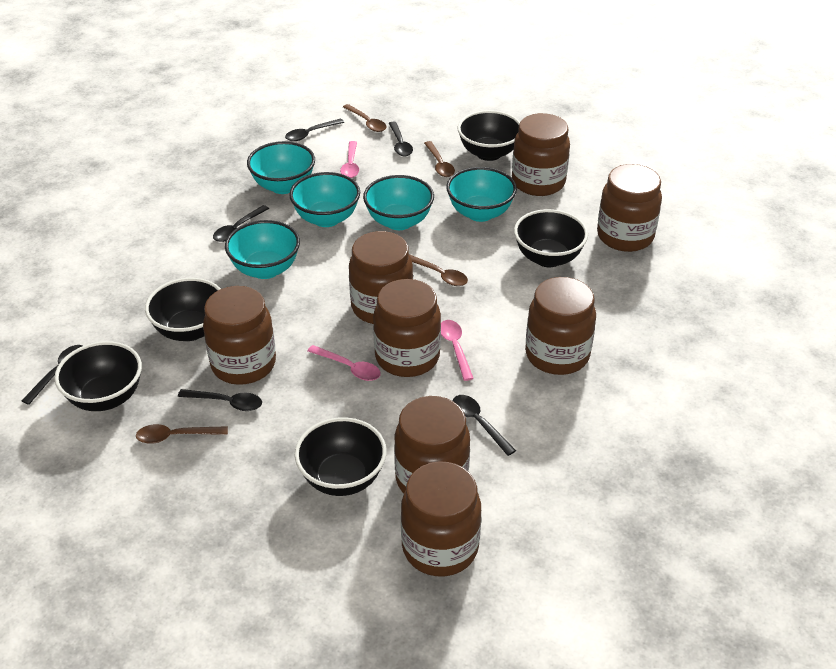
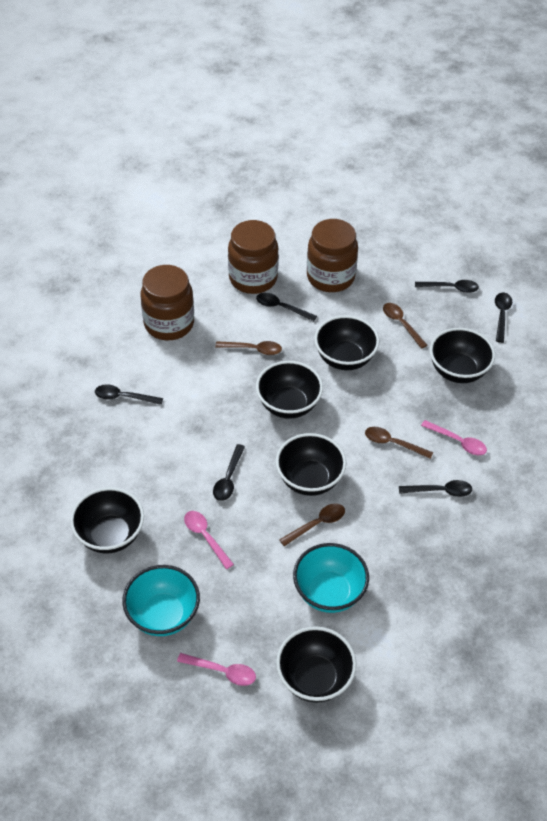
black bowl: 5 -> 6
brown jar: 8 -> 3
turquoise bowl: 5 -> 2

